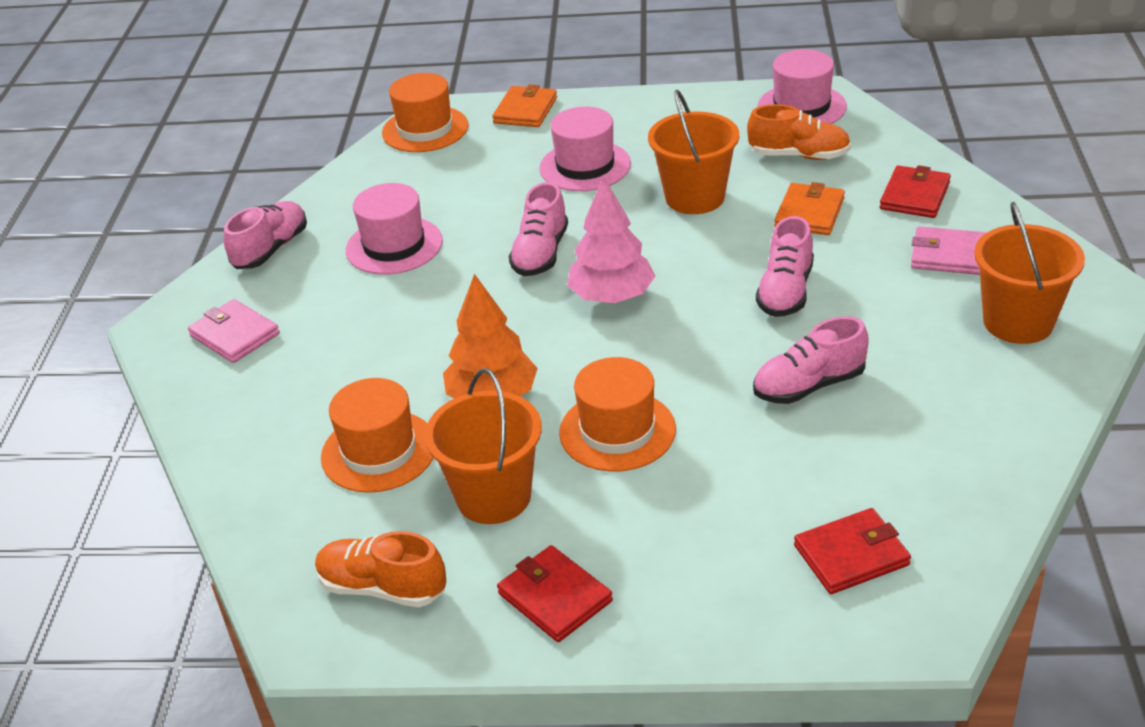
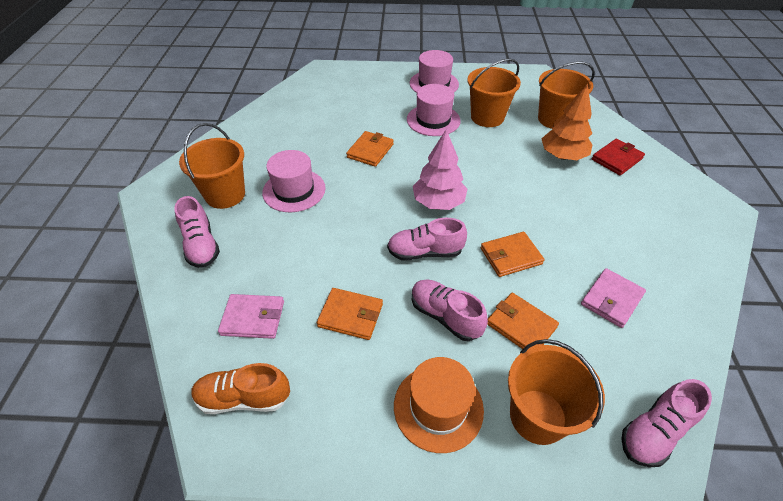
orange bucket: 3 -> 4
orange hat: 3 -> 1
orange shoe: 2 -> 1
orange wallet: 2 -> 4
red wallet: 3 -> 1

